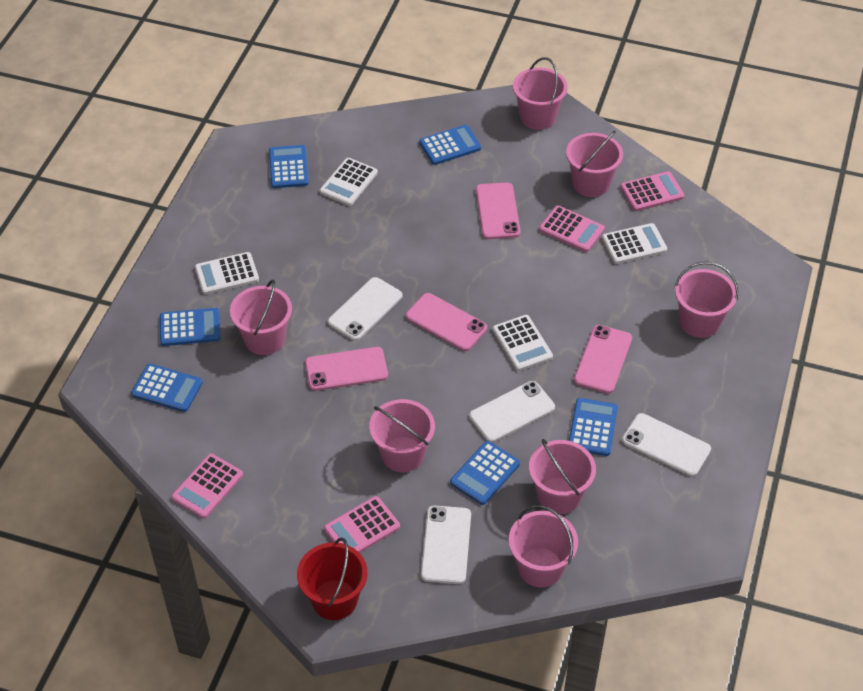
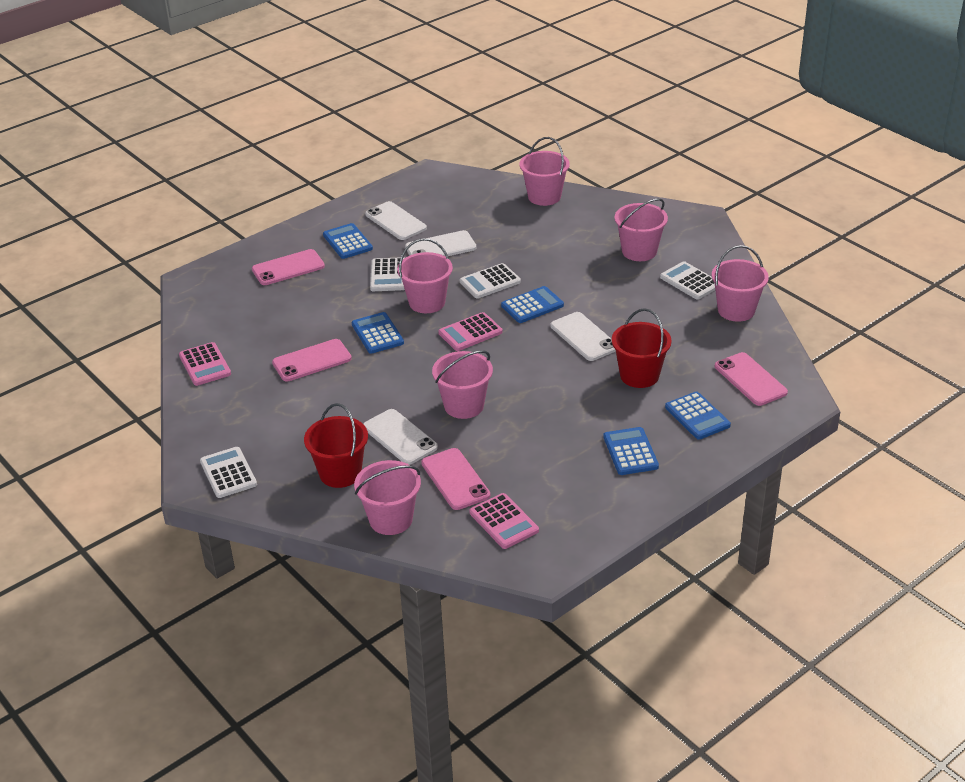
blue calculator: 6 -> 5
pink bucket: 7 -> 6
pink calculator: 4 -> 3
red bucket: 1 -> 2

